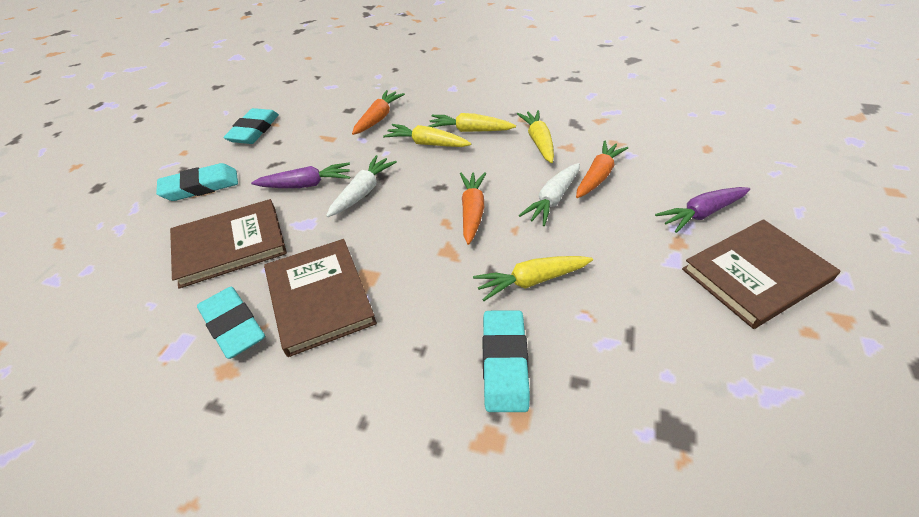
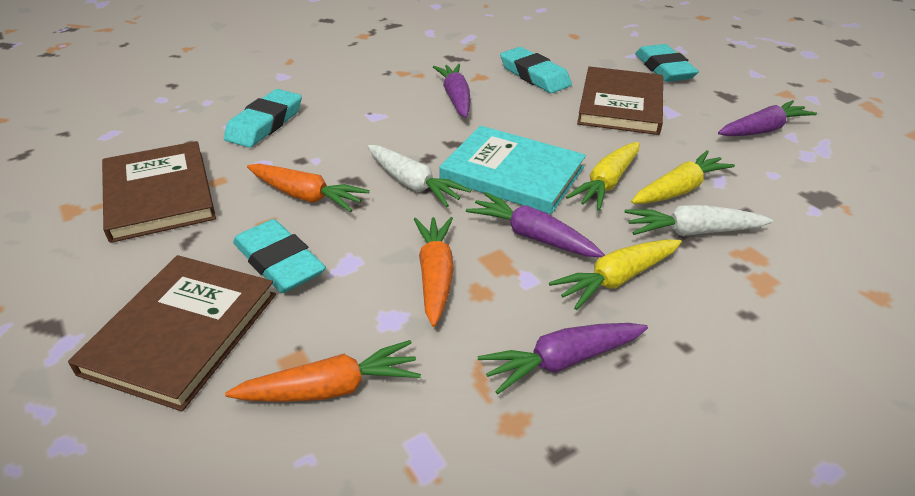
purple carrot: 2 -> 4
turquoise book: 0 -> 1
yellow carrot: 4 -> 3

